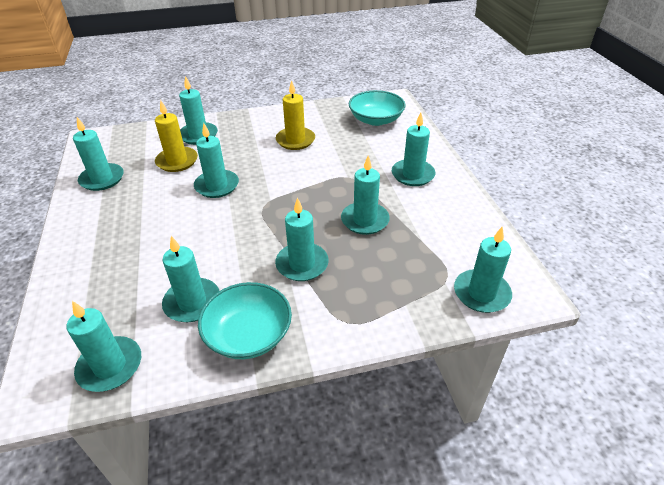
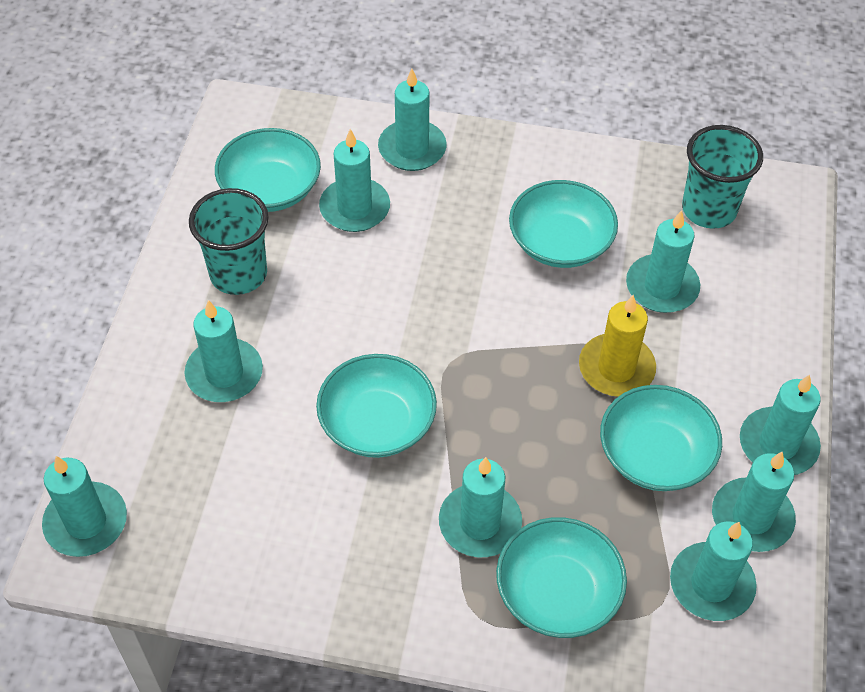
turquoise bowl: 2 -> 5
turquoise cup: 0 -> 2
yellow candle: 2 -> 1

